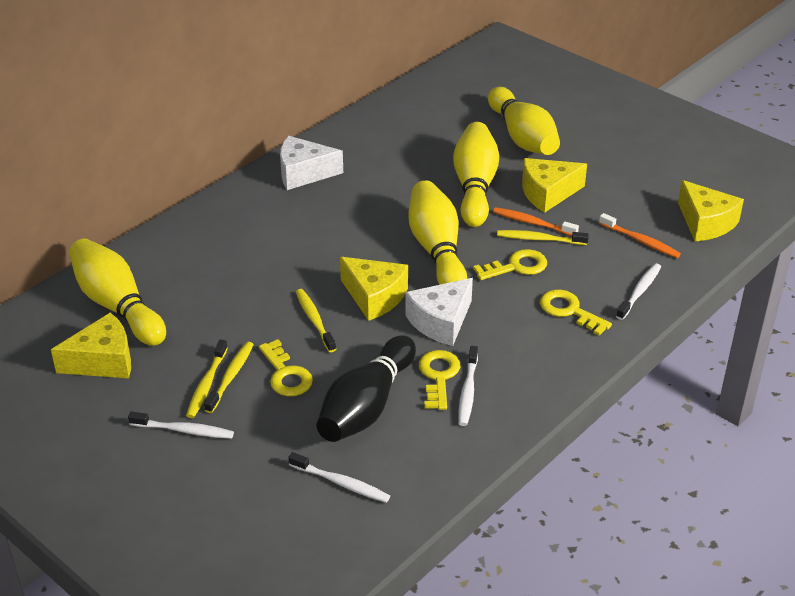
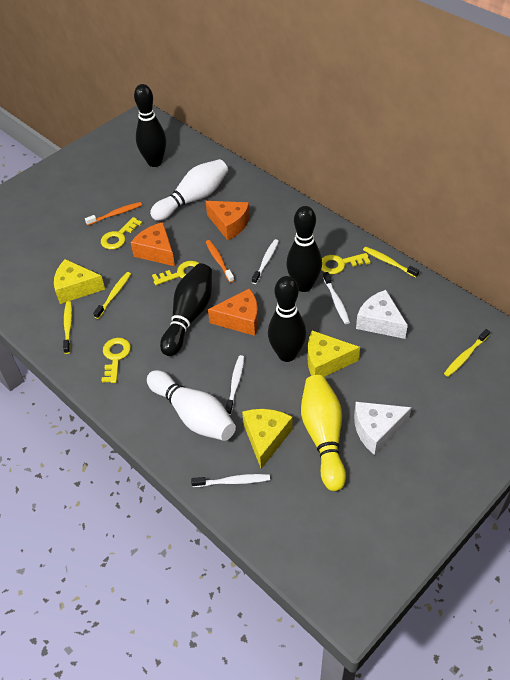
black bowling pin: 1 -> 4
orange cheese: 0 -> 3
white bowling pin: 0 -> 2
yellow bowling pin: 4 -> 1
yellow cheese: 4 -> 3

